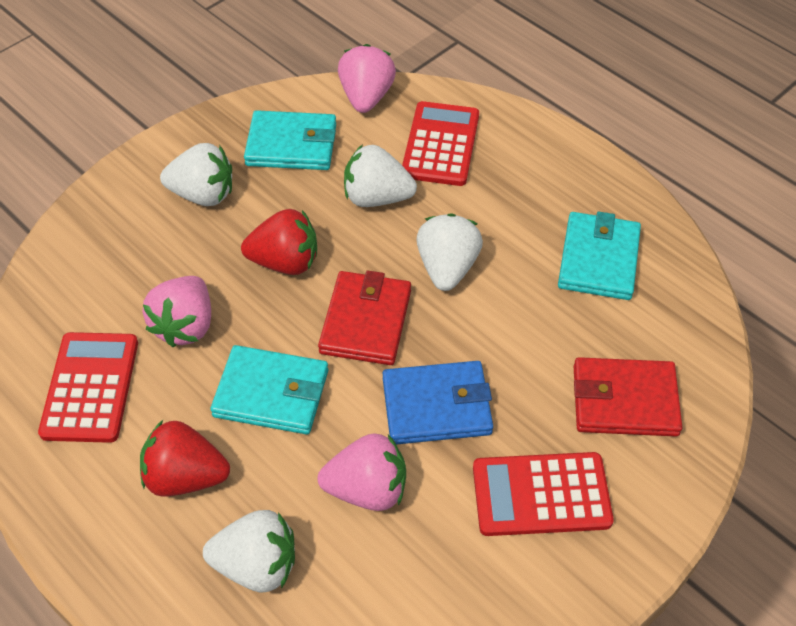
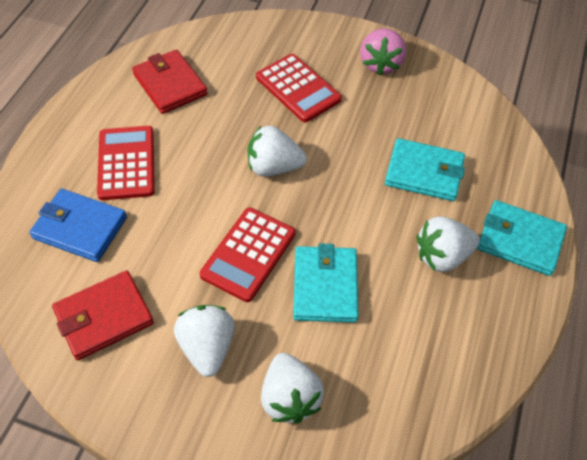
pink strawberry: 3 -> 1
red strawberry: 2 -> 0

